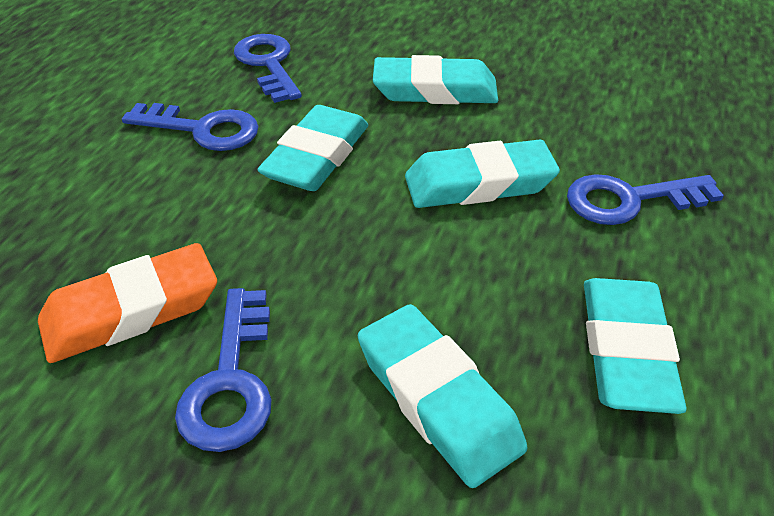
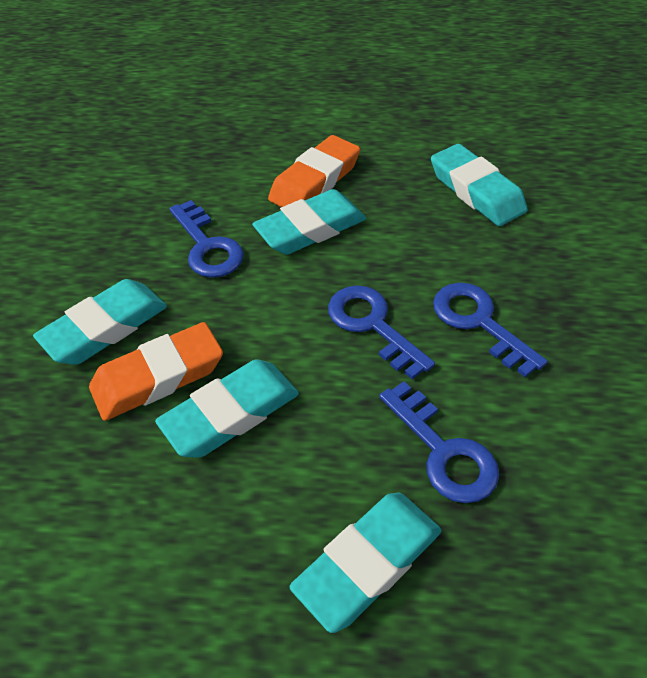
orange eraser: 1 -> 2

